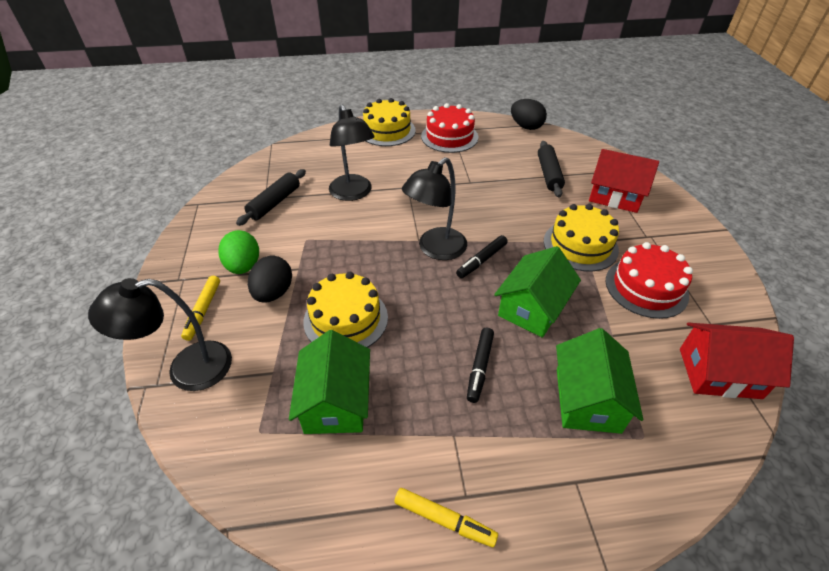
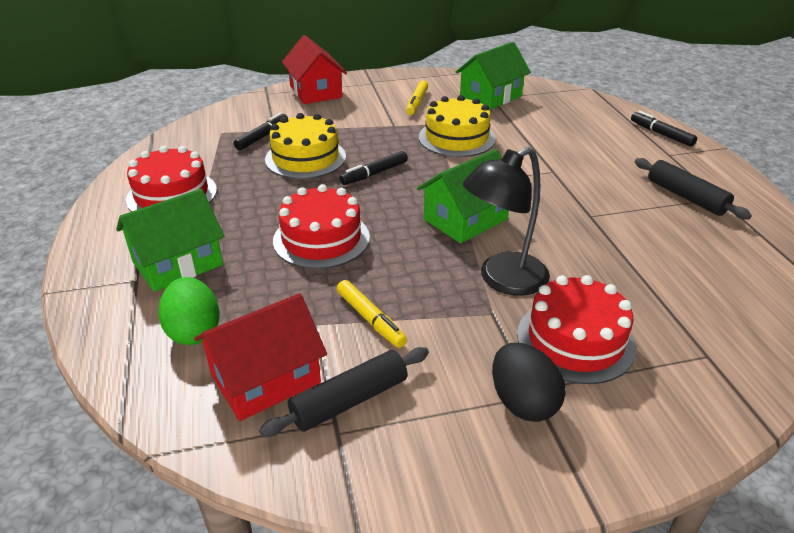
black egg: 2 -> 1
black lamp: 3 -> 1
black marker: 2 -> 3
red cake: 2 -> 3
yellow cake: 3 -> 2

